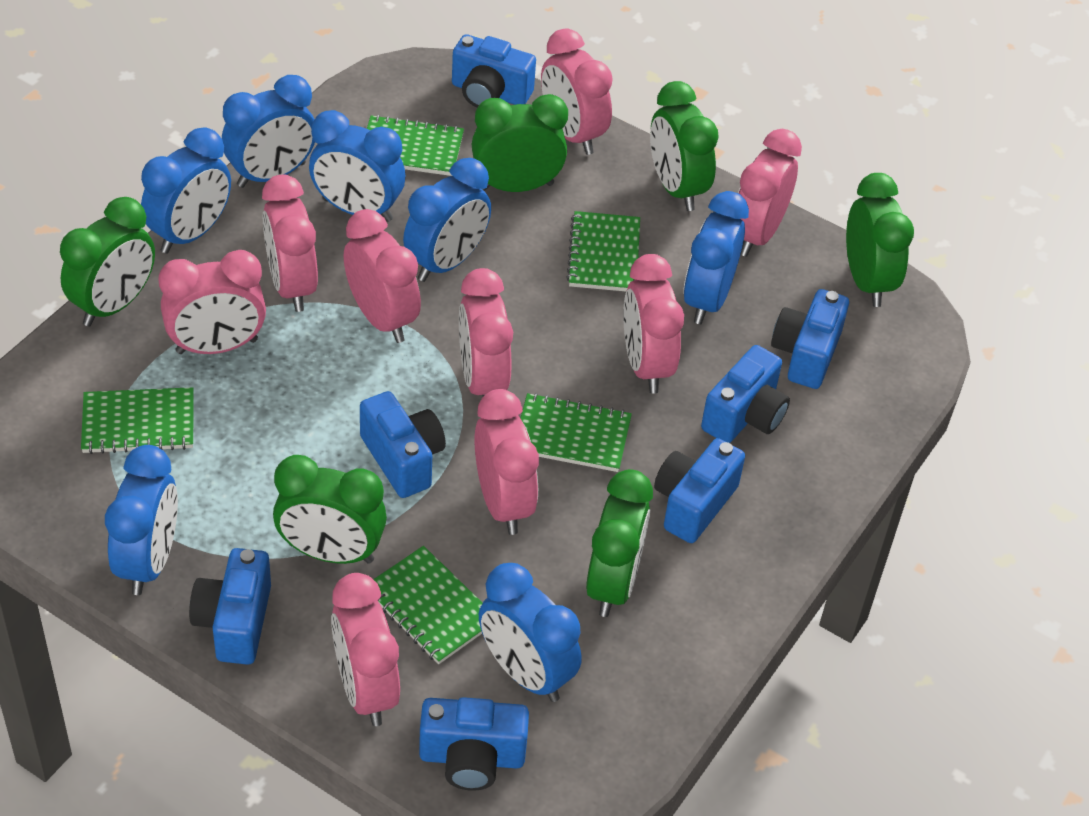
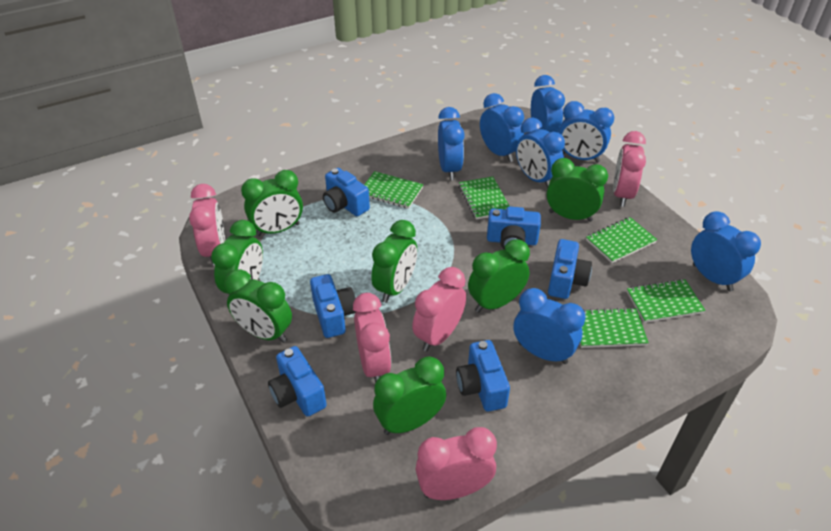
blue camera: 7 -> 6
green clock: 6 -> 7
pink clock: 9 -> 5

